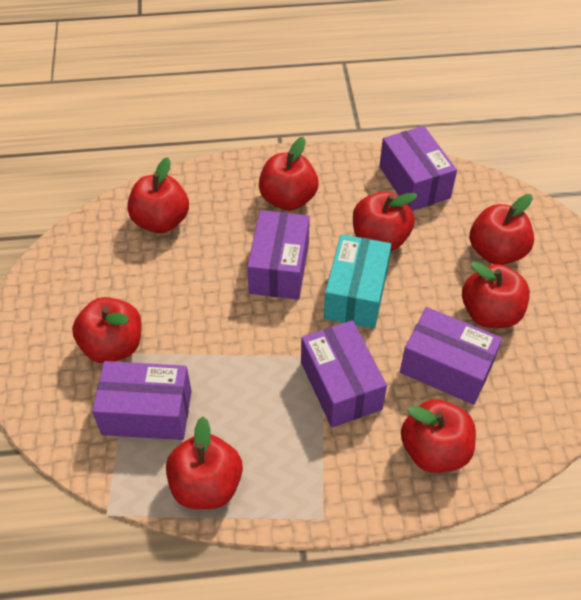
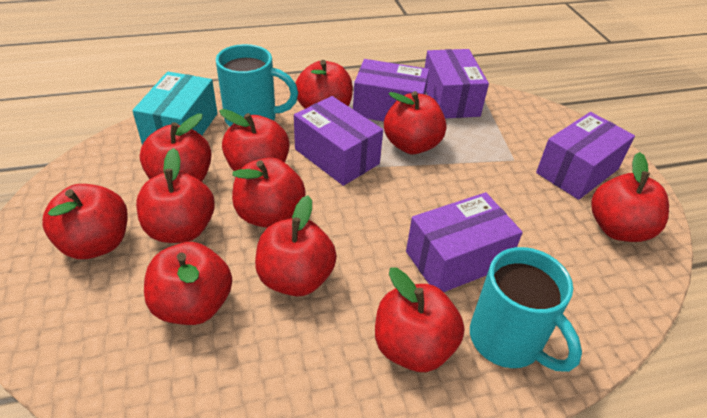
red apple: 8 -> 11
turquoise mug: 0 -> 2

